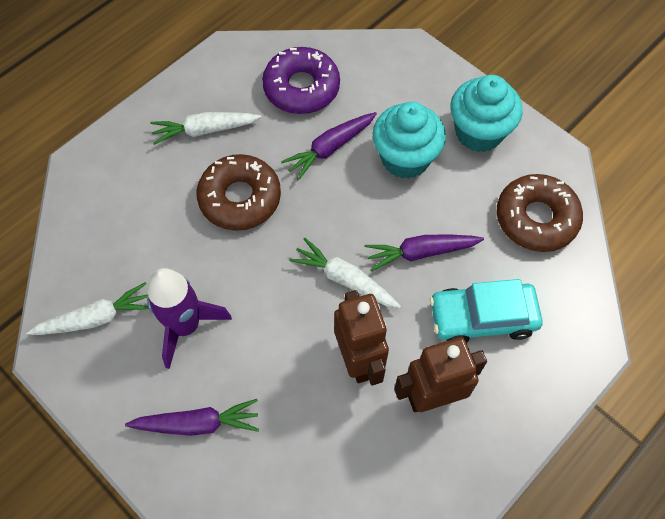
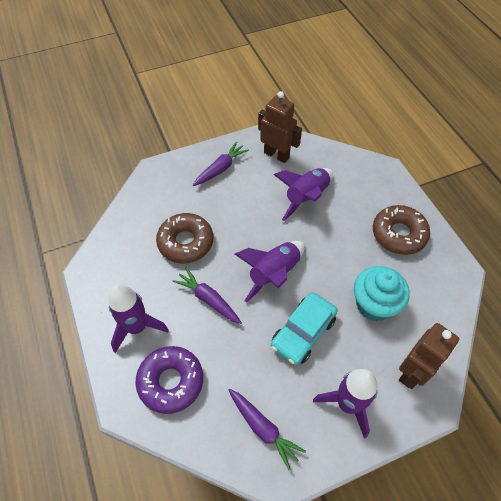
purple rocket: 1 -> 4
turquoise cupcake: 2 -> 1
white carrot: 3 -> 0

